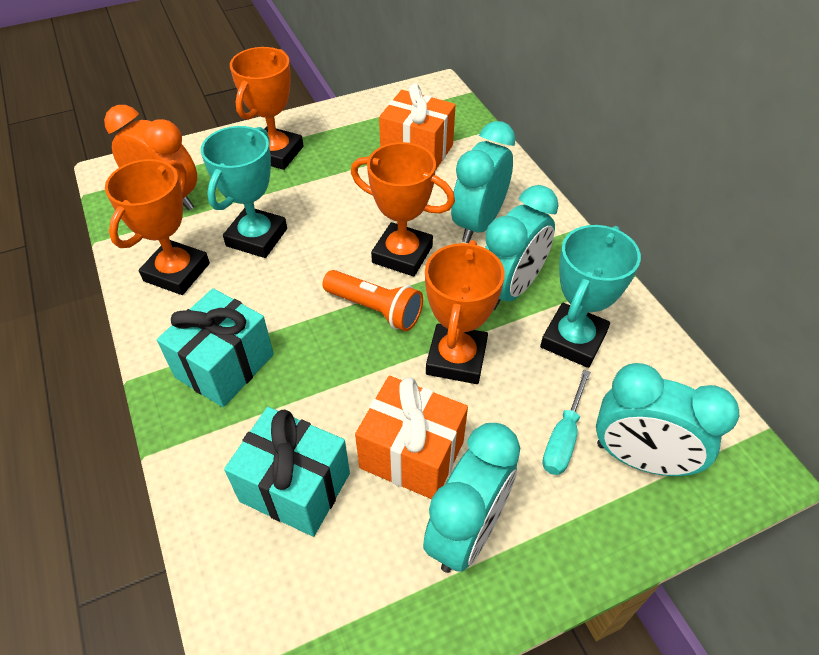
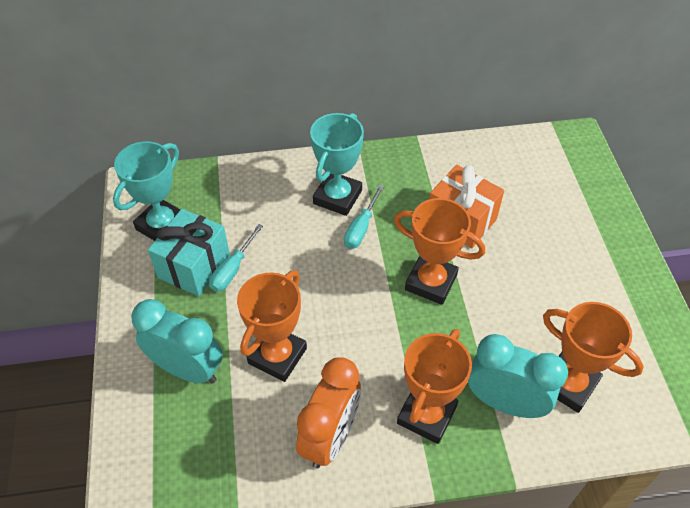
orange flashlight: 1 -> 0
orange gift: 2 -> 1
turquoise clock: 4 -> 2
turquoise gift: 2 -> 1
turquoise screwdriver: 1 -> 2

